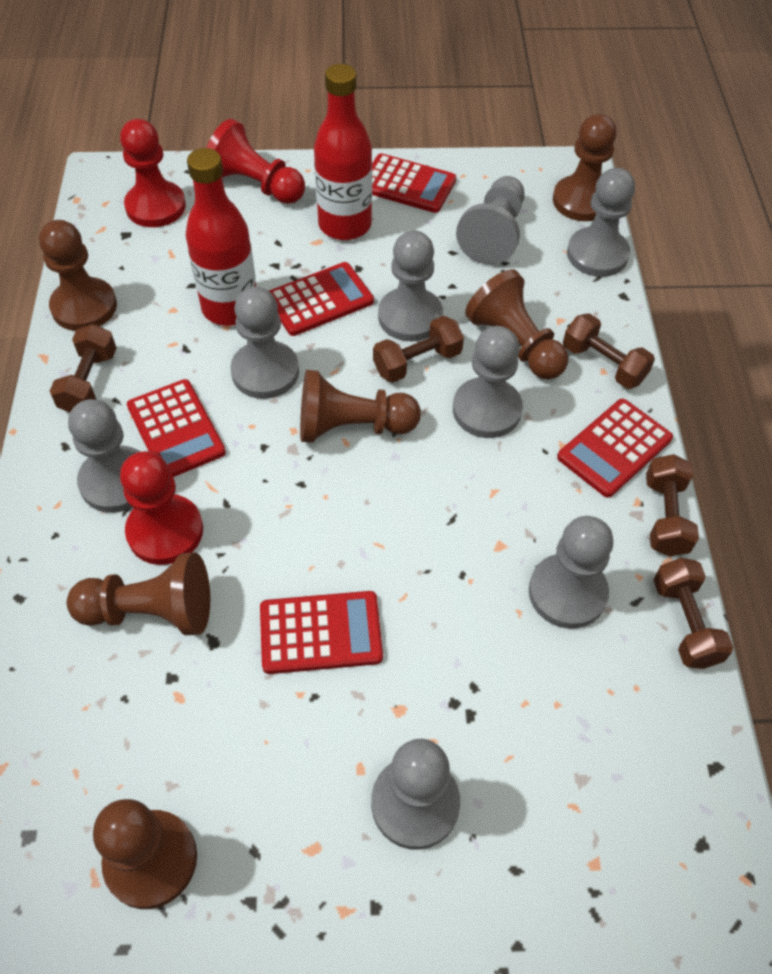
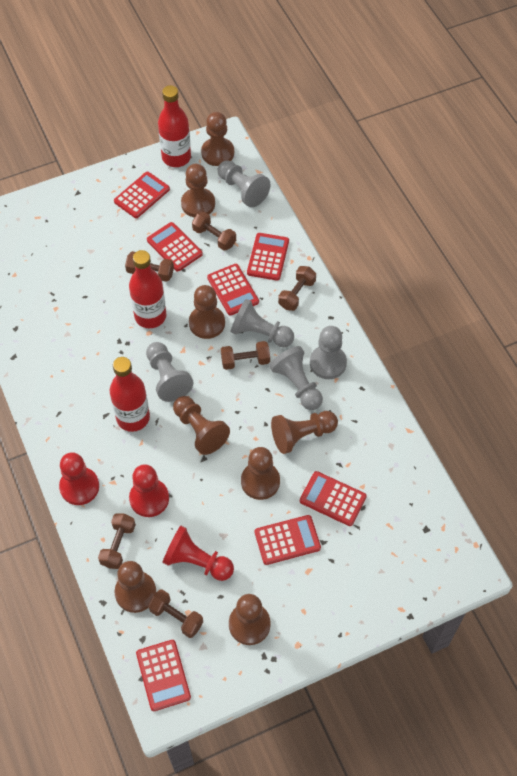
brown dumbbell: 5 -> 6
brown pawn: 6 -> 8
grey pawn: 8 -> 5
red bottle: 2 -> 3
red calculator: 5 -> 7

